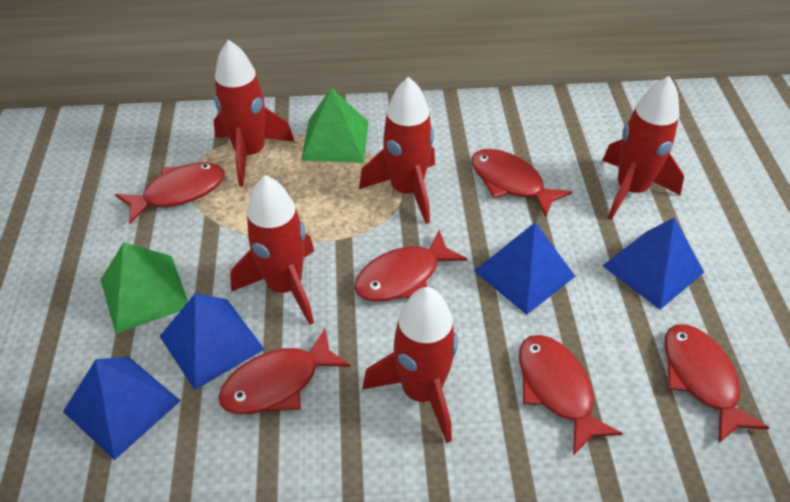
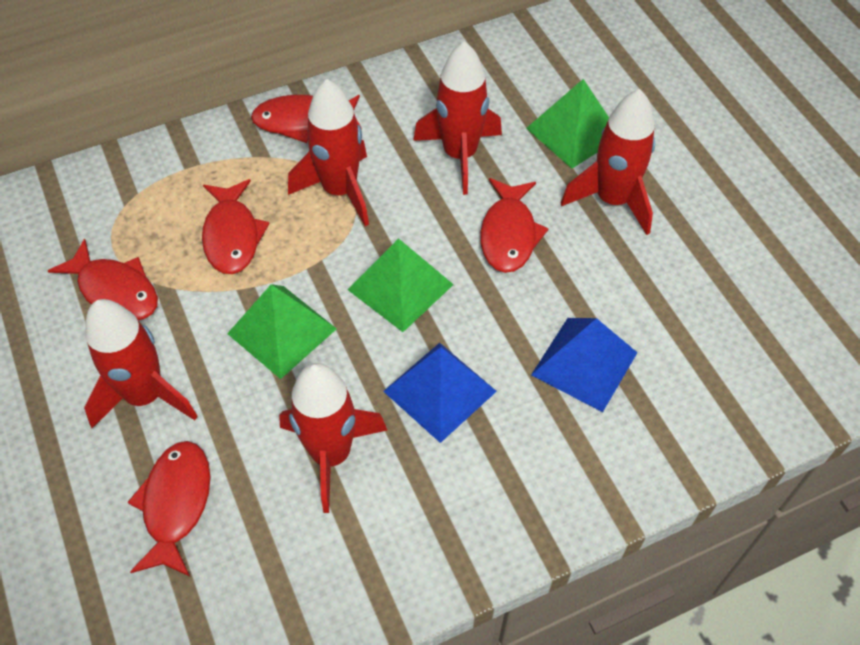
blue pyramid: 4 -> 2
green pyramid: 2 -> 3
red fish: 6 -> 5

